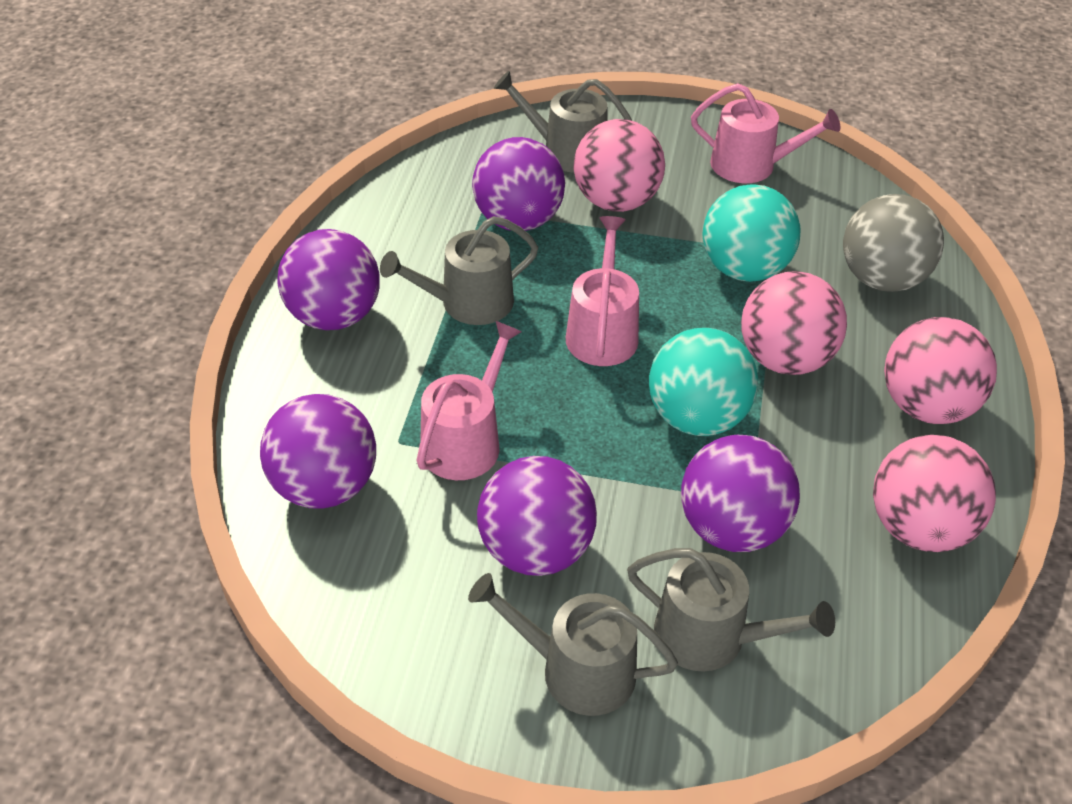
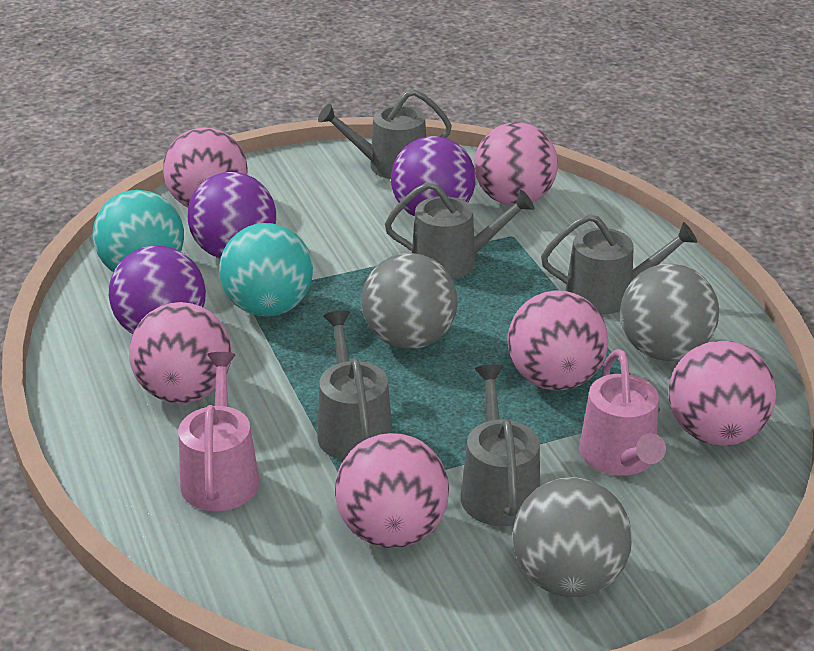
grey ball: 1 -> 3
grey watering can: 4 -> 5
pink ball: 4 -> 6
pink watering can: 3 -> 2
purple ball: 5 -> 3

